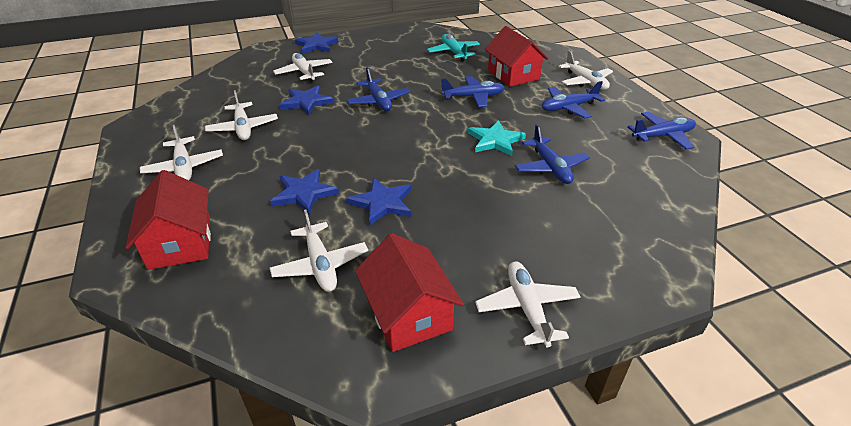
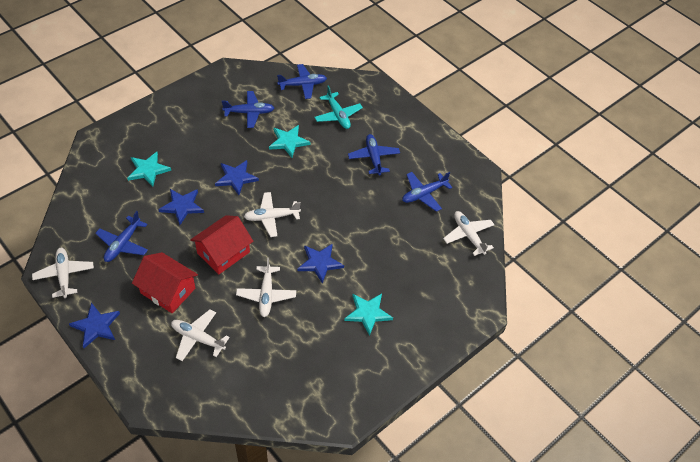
red house: 3 -> 2
turquoise star: 1 -> 3
white plane: 6 -> 5

